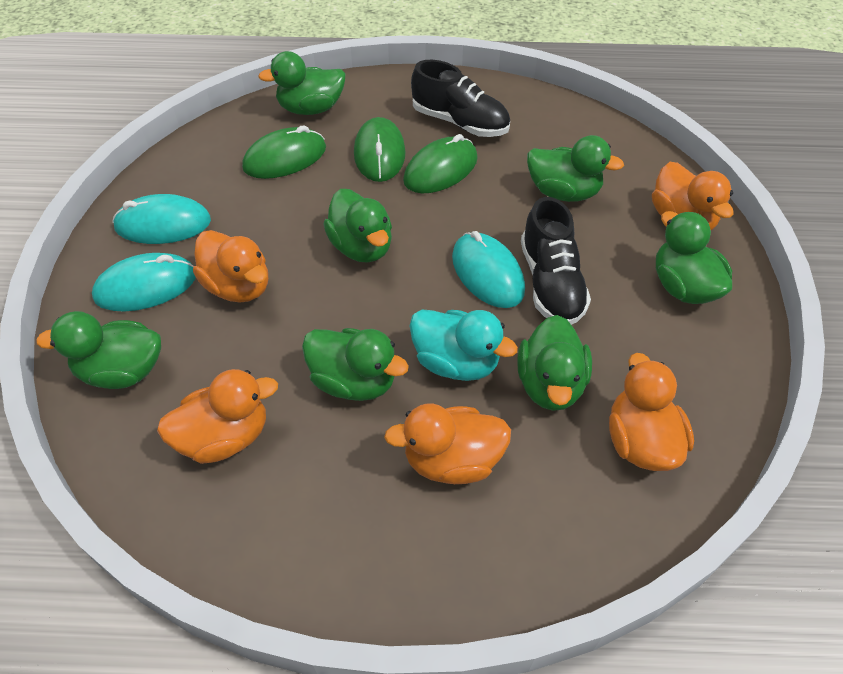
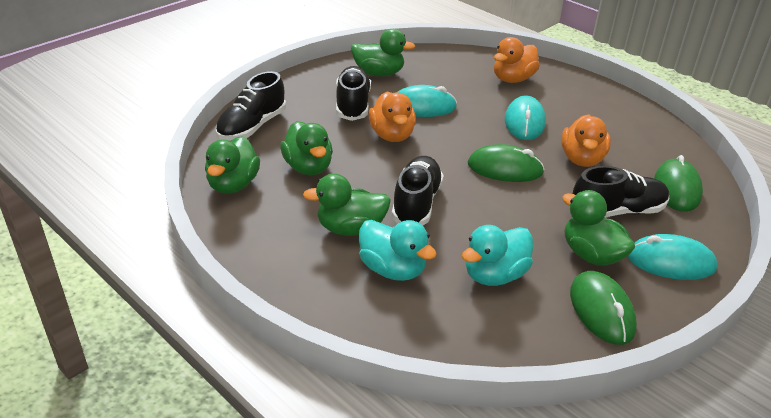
black shoe: 2 -> 4
green duck: 7 -> 5
orange duck: 5 -> 3
turquoise duck: 1 -> 2

